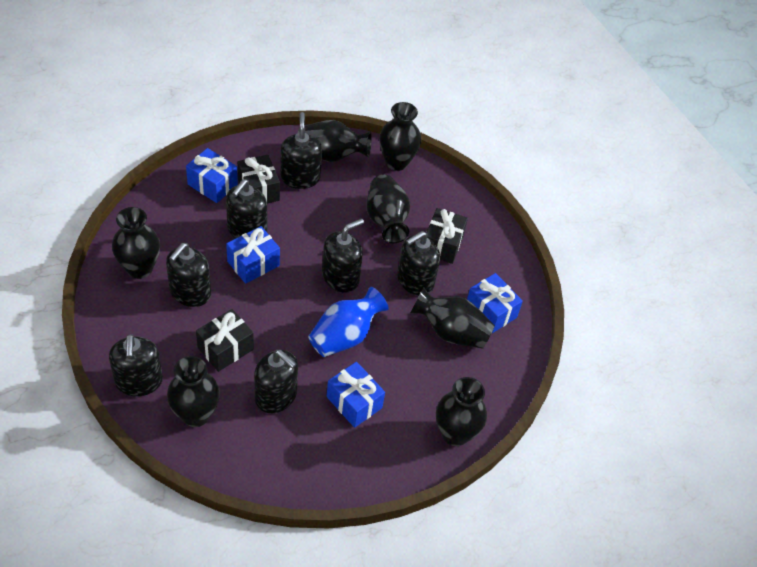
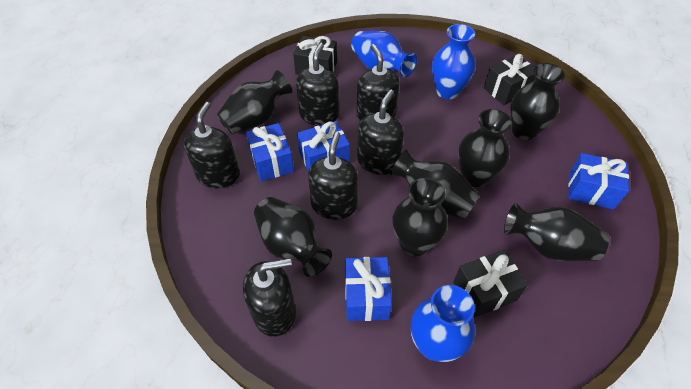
black soap dispenser: 7 -> 6
blue vase: 1 -> 3

